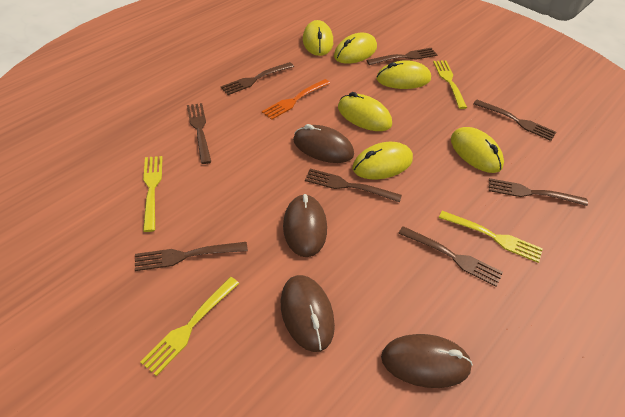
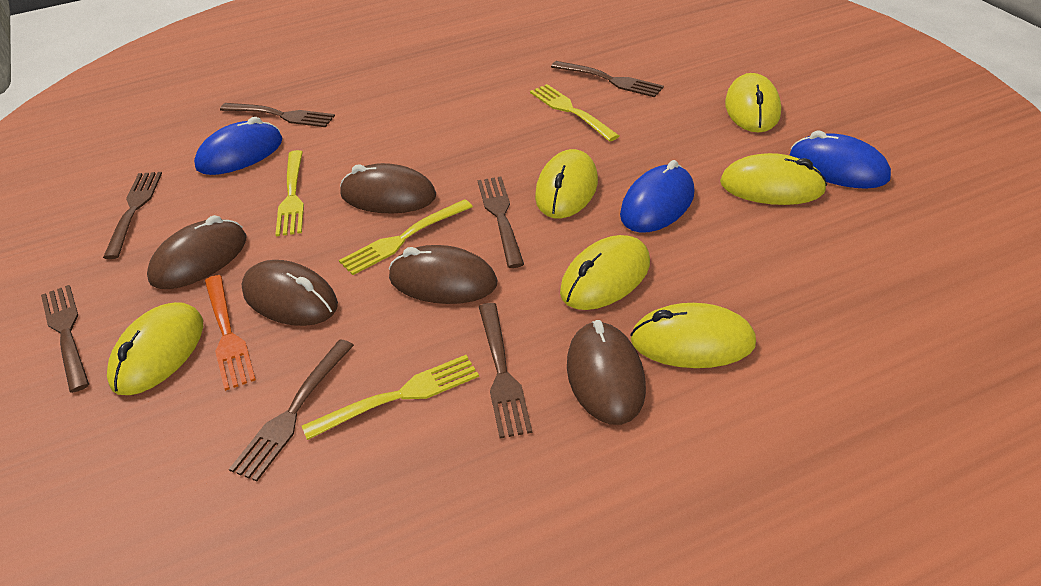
blue mouse: 0 -> 3
brown fork: 8 -> 7
brown mouse: 4 -> 5

